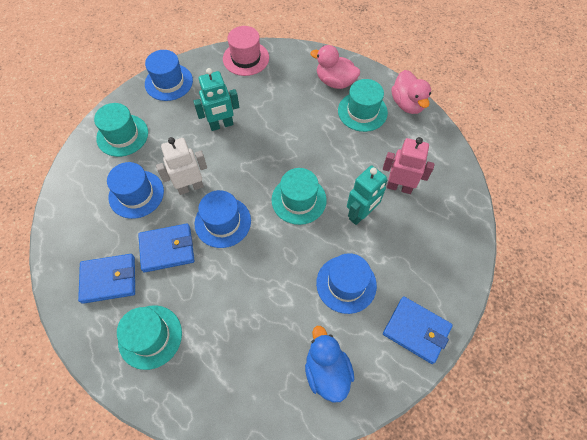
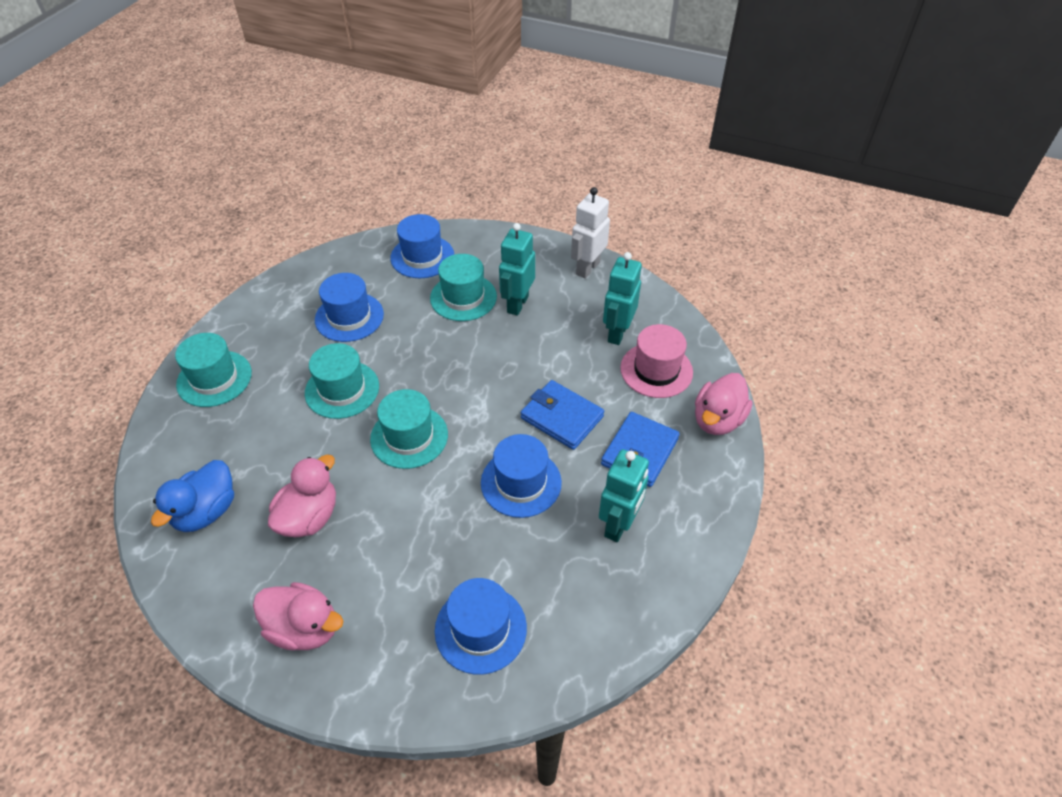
blue wallet: 3 -> 2
pink duck: 2 -> 3
pink robot: 1 -> 0
turquoise robot: 2 -> 3

